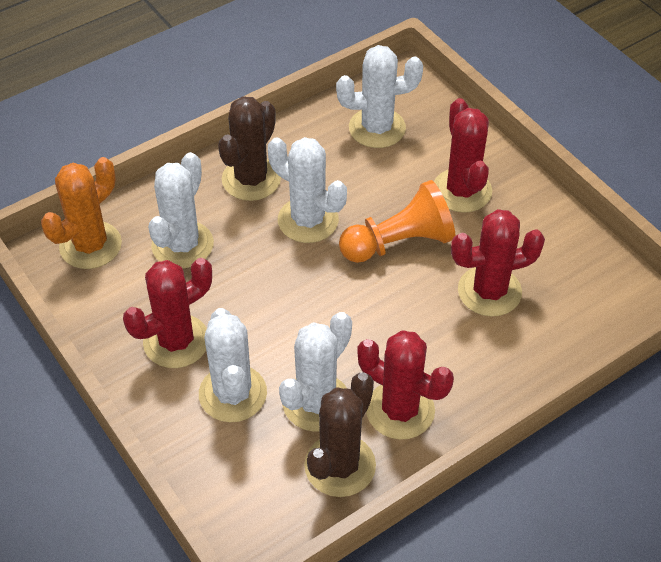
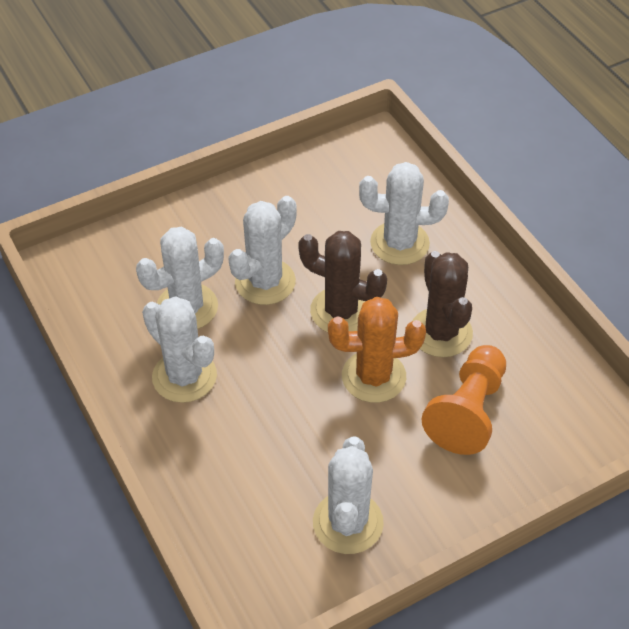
red cactus: 4 -> 0

